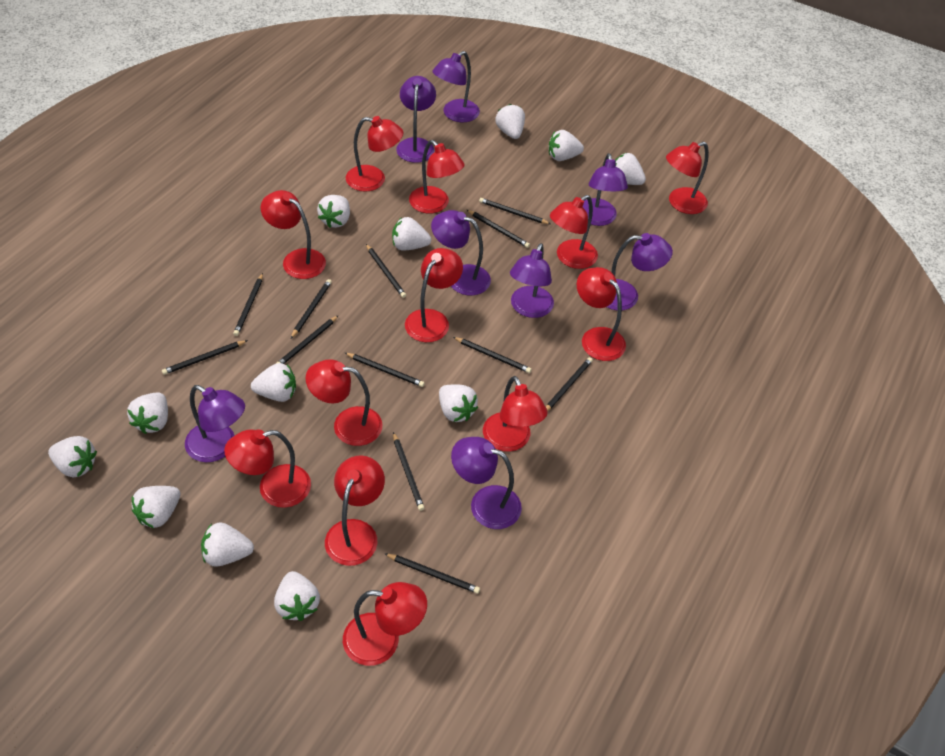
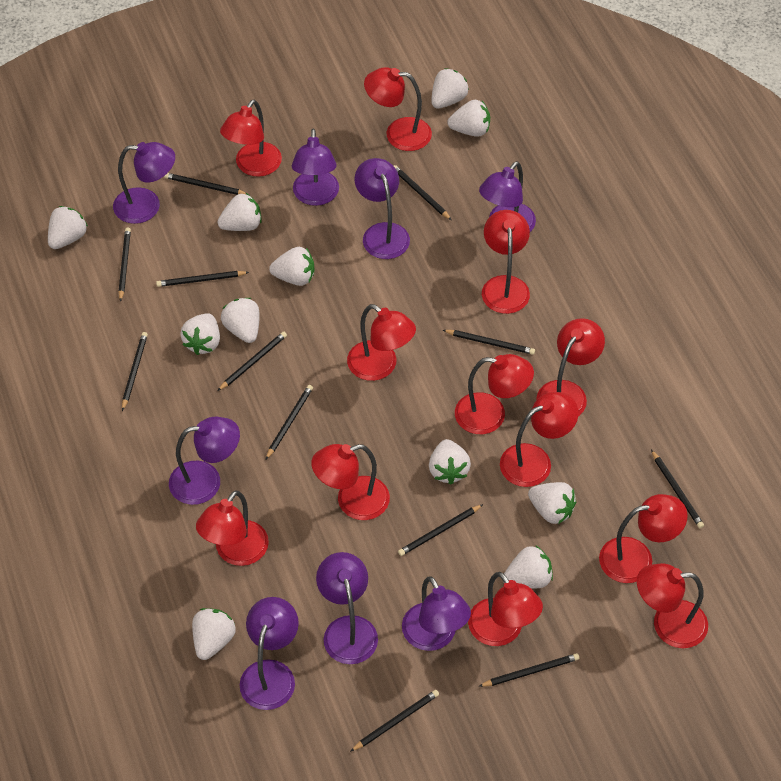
white strawberry: 12 -> 11

